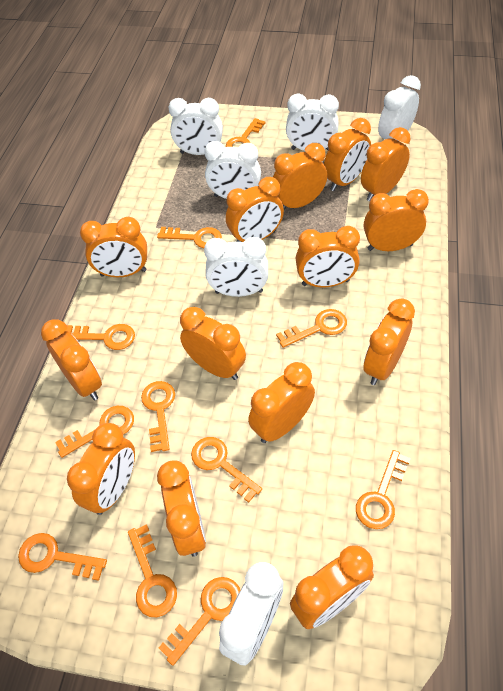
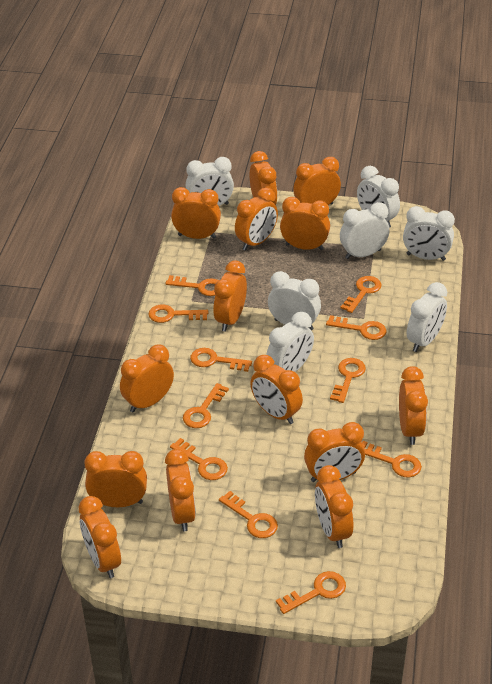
white clock: 6 -> 7

